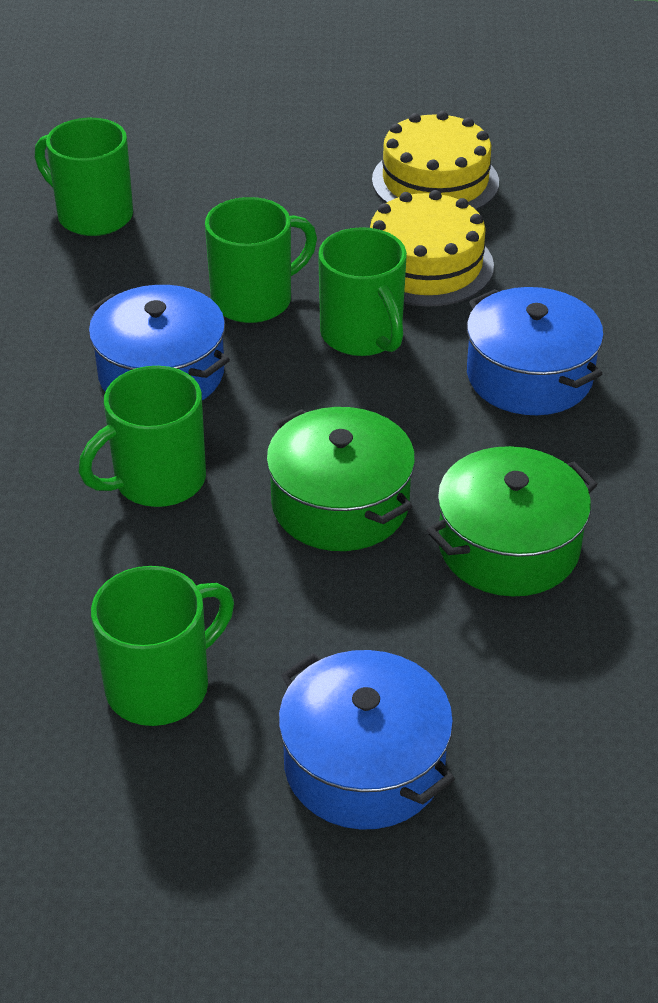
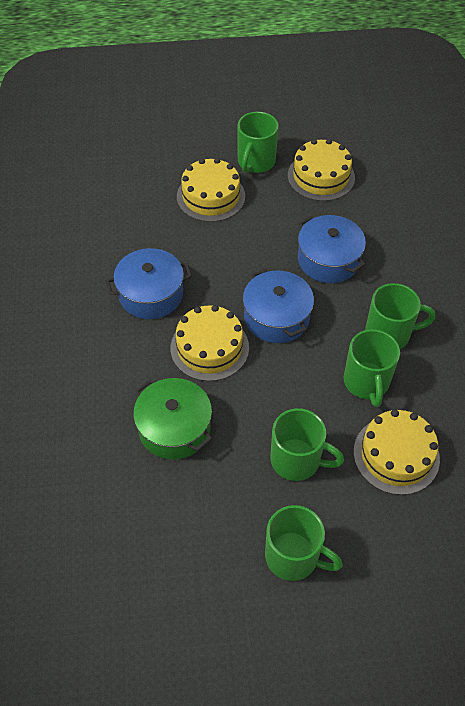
green pot: 2 -> 1
yellow cake: 2 -> 4

